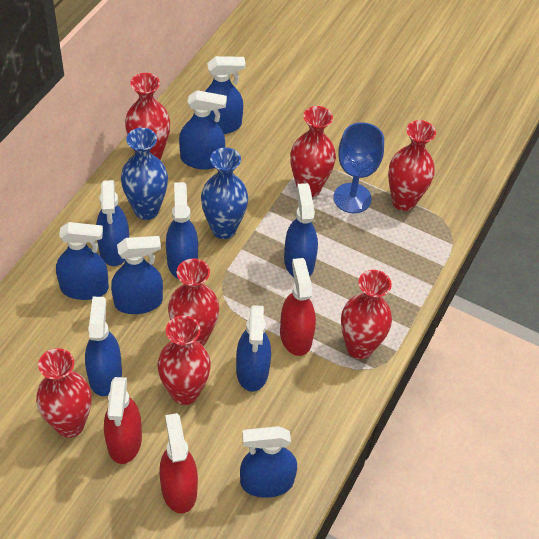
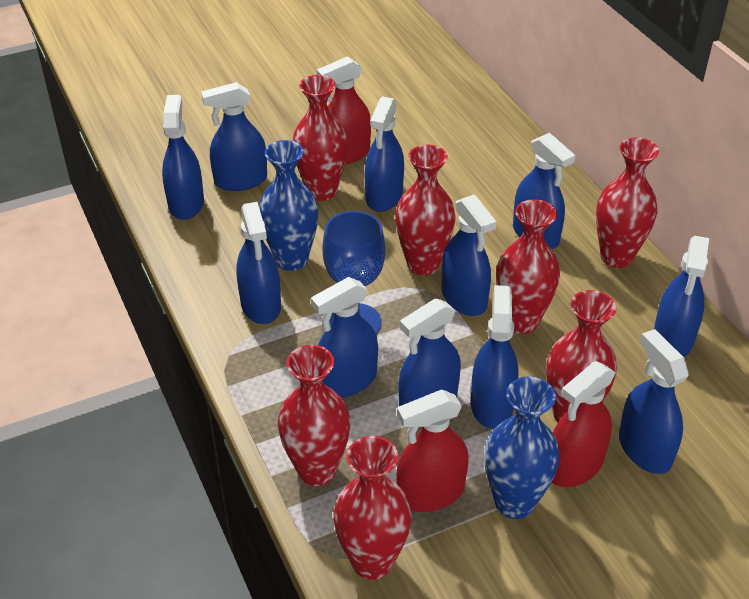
blue spray bottle: 10 -> 11

